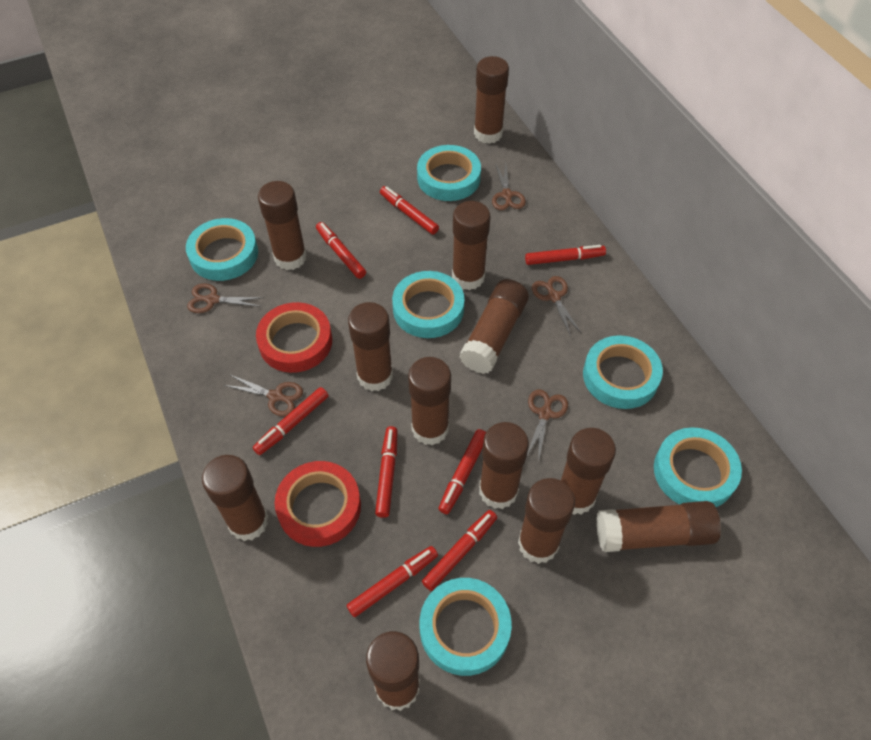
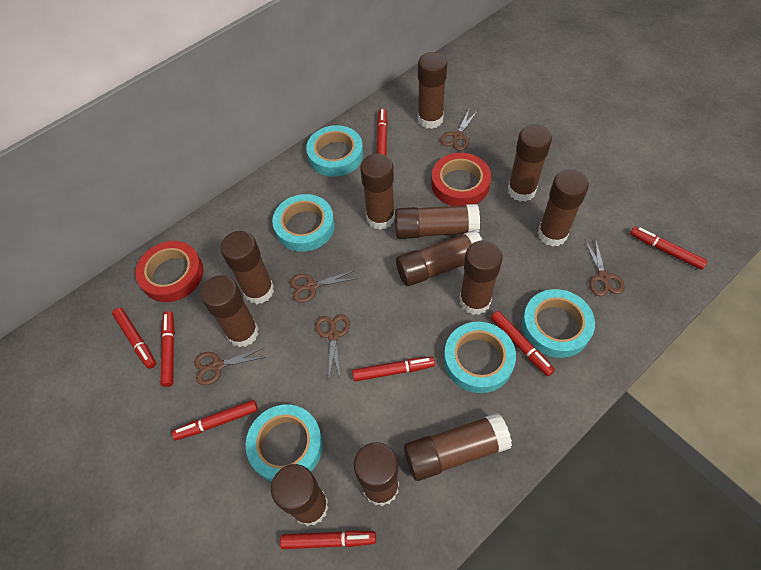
turquoise tape: 6 -> 5

